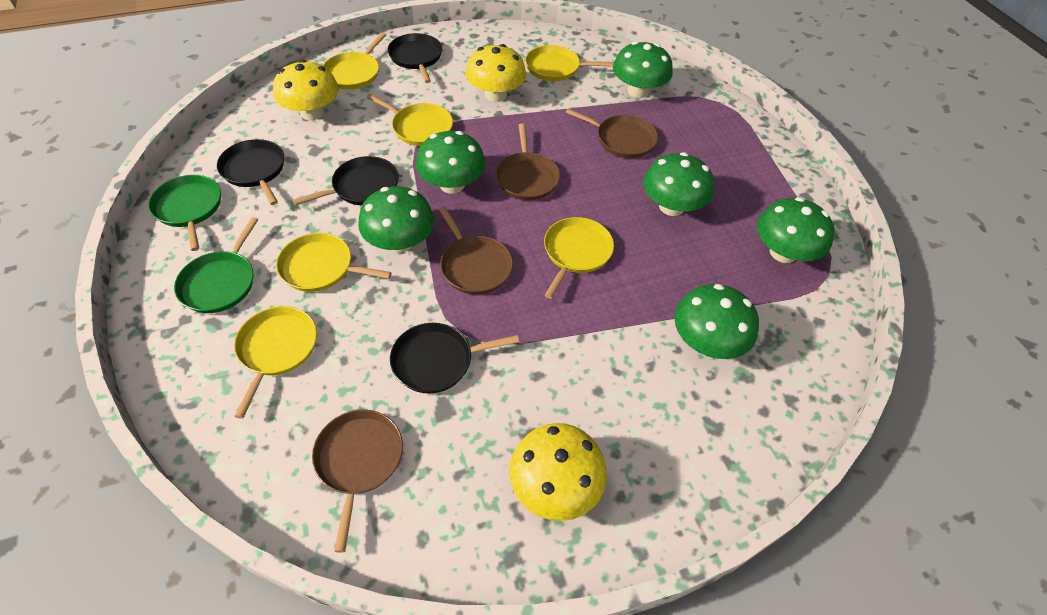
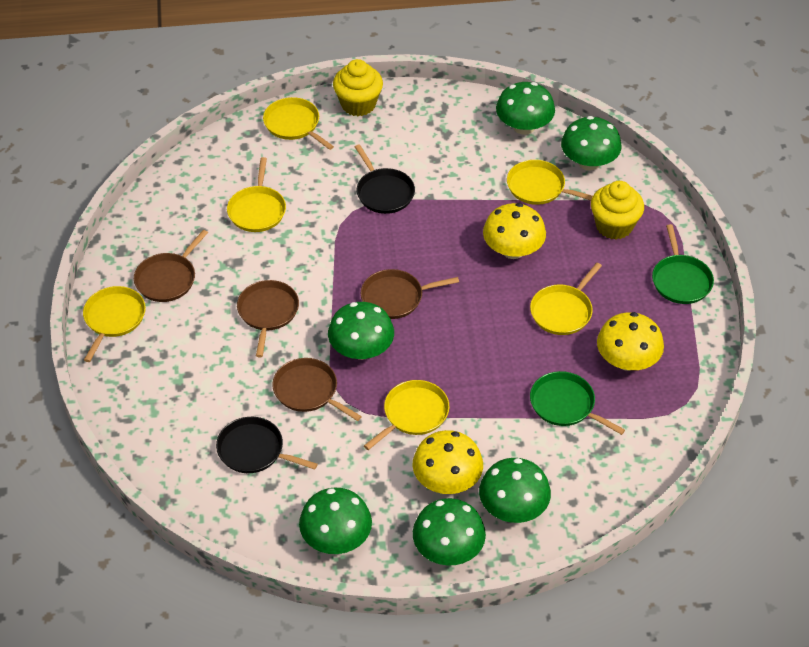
black pan: 4 -> 2
yellow cupcake: 0 -> 2

